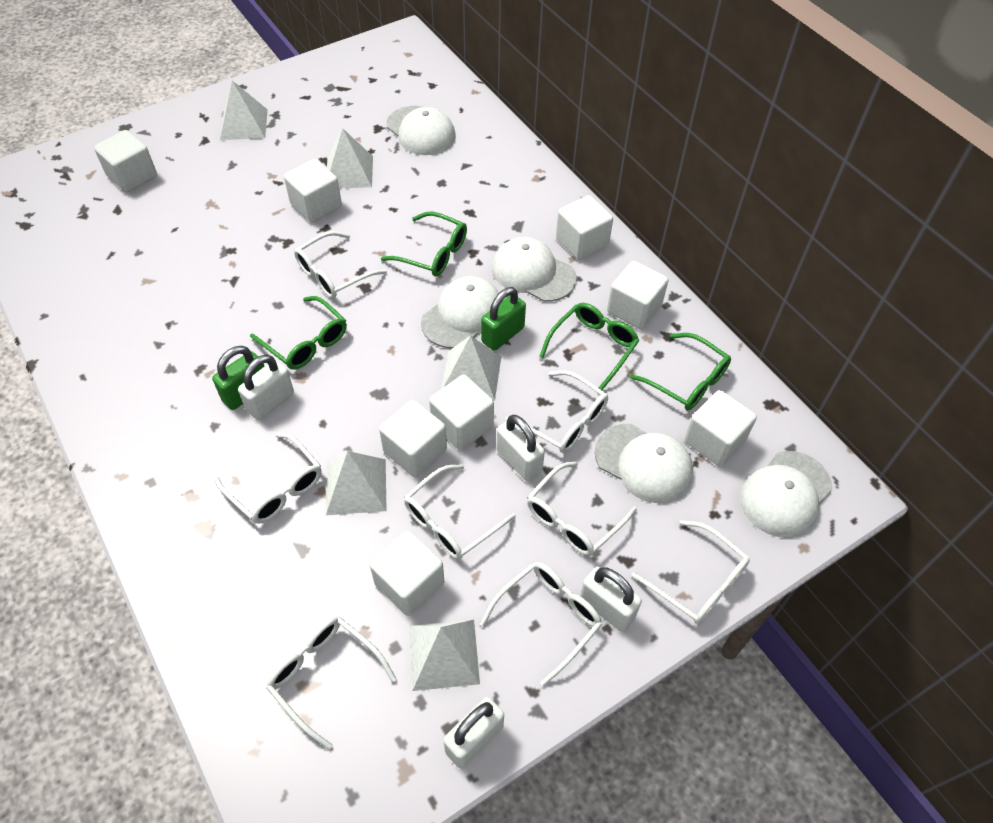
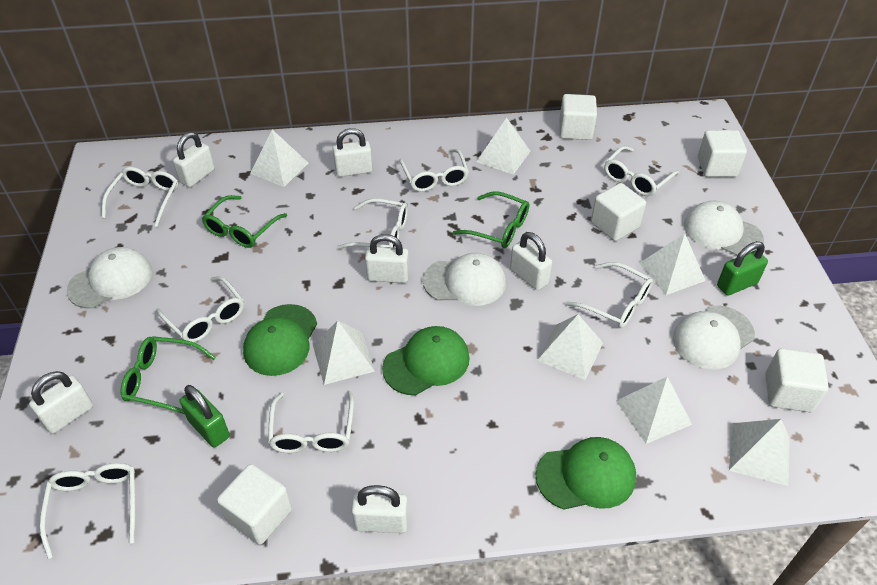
green cap: 0 -> 3
green glasses: 4 -> 3
white cap: 5 -> 4
white cube: 8 -> 5
white padlock: 4 -> 6
white pyramid: 5 -> 7

